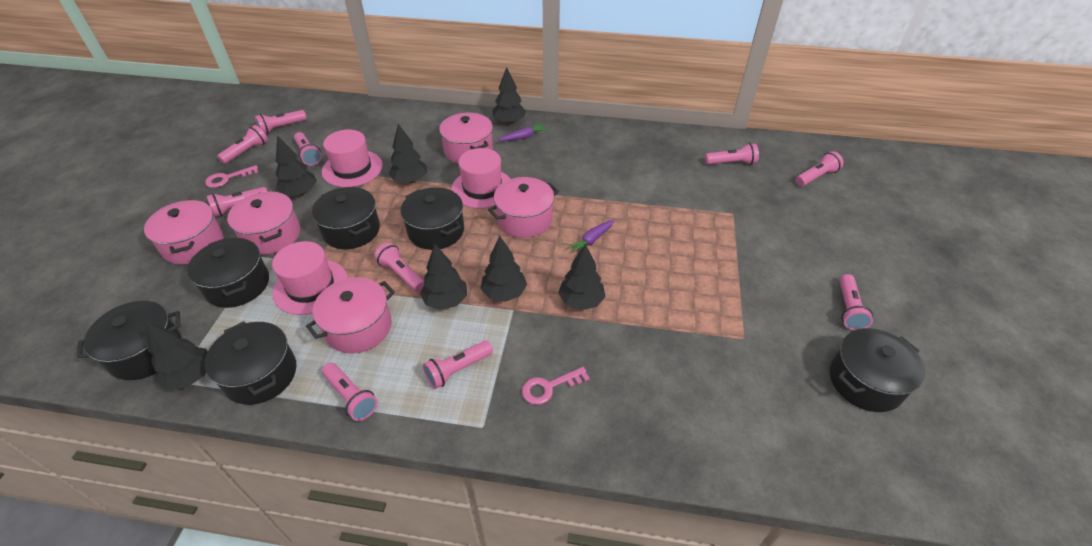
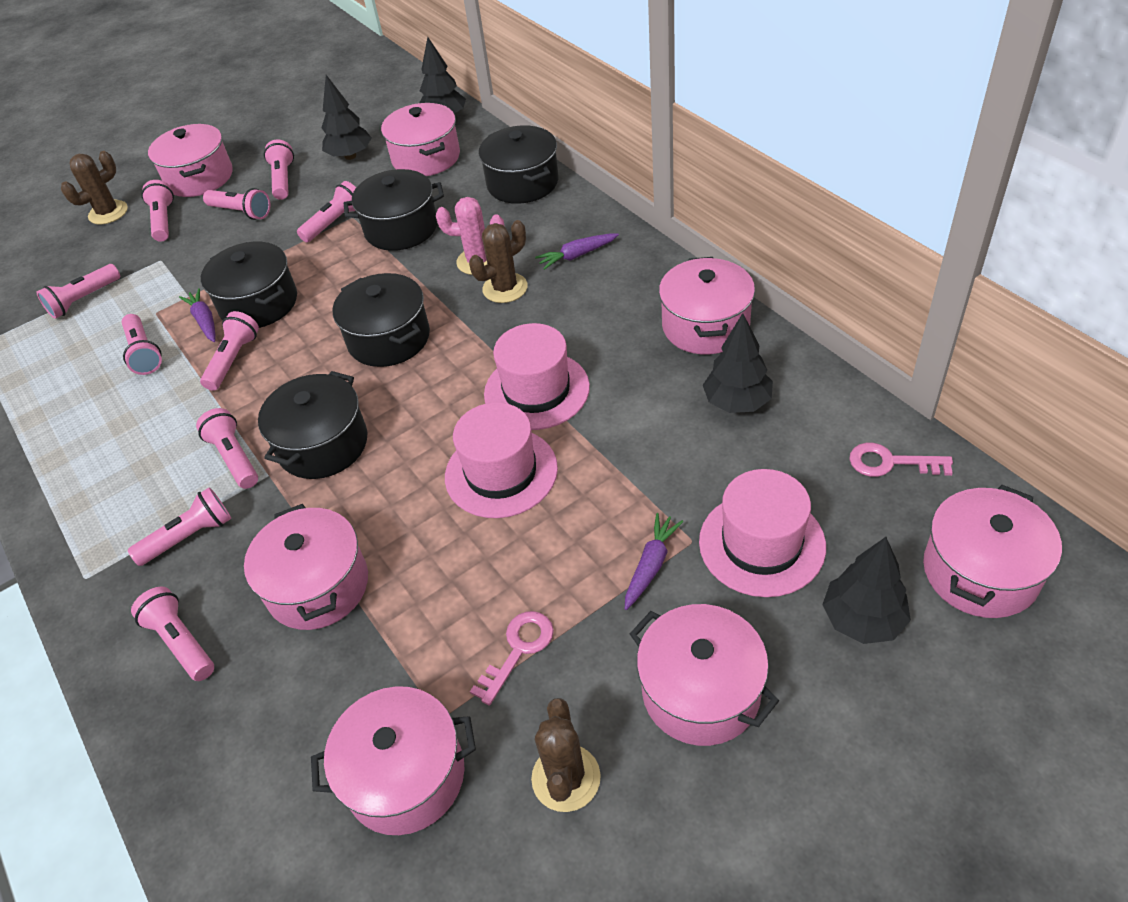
black pot: 6 -> 5
black tree: 7 -> 4
brown cactus: 0 -> 3
pink cactus: 0 -> 1
pink pot: 5 -> 7
purple carrot: 2 -> 3

